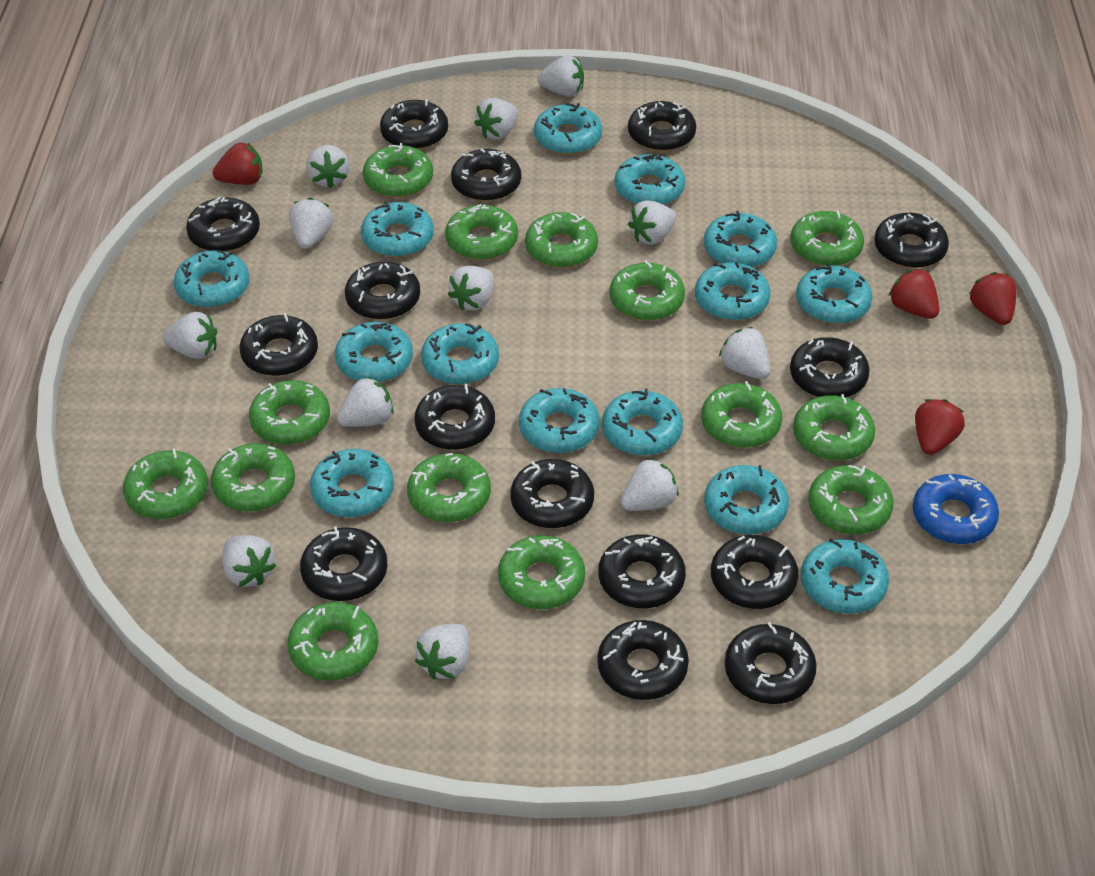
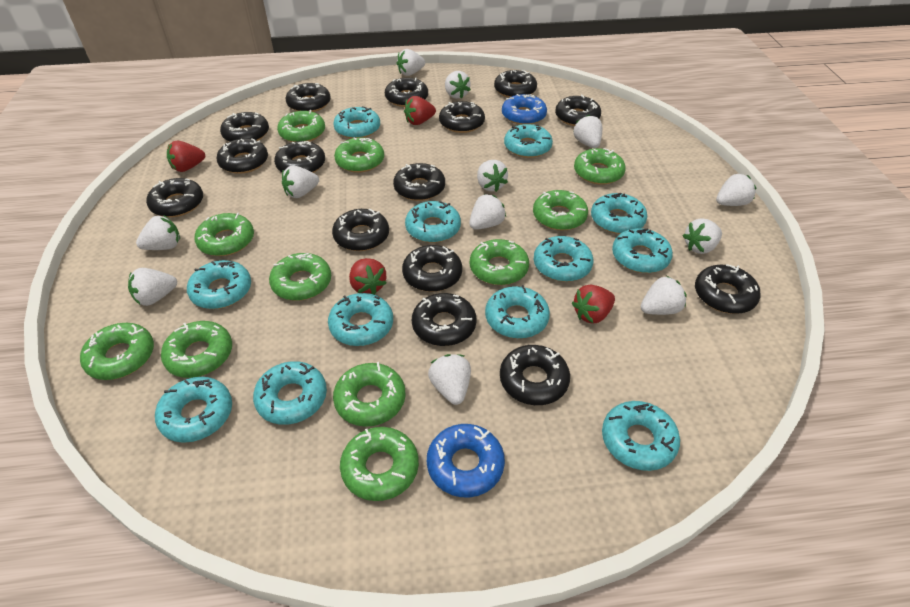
blue donut: 1 -> 2
green donut: 14 -> 11
turquoise donut: 14 -> 12

